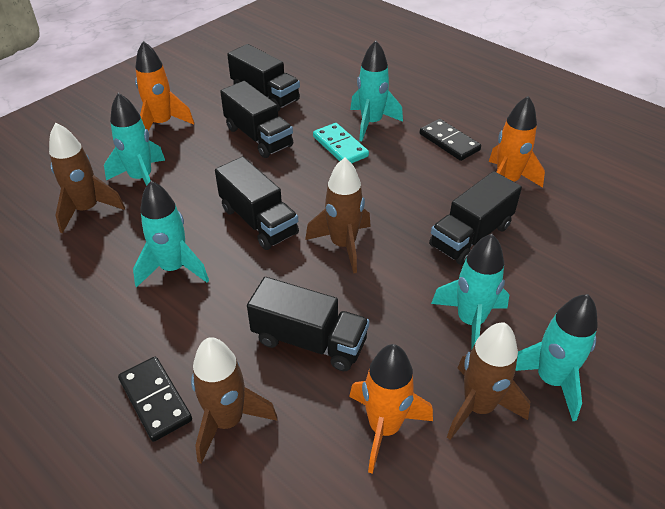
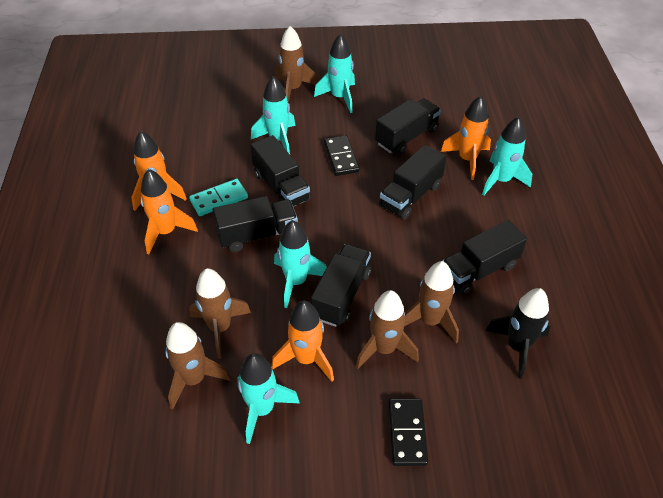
black rocket: 0 -> 1
black truck: 5 -> 6
brown rocket: 4 -> 5
orange rocket: 3 -> 4

